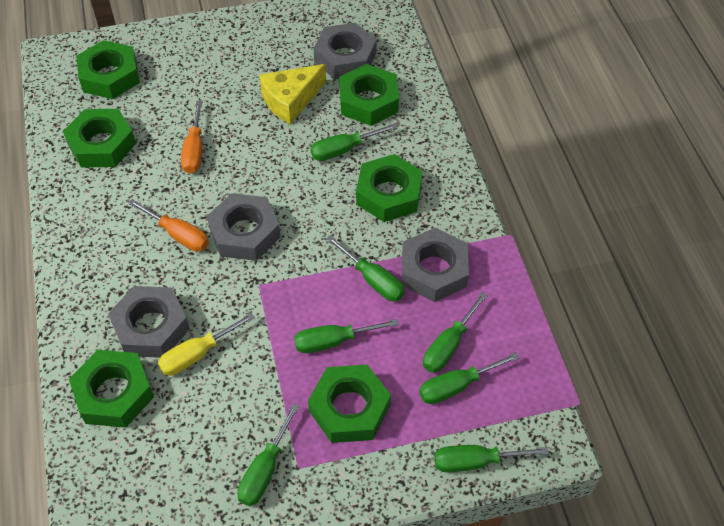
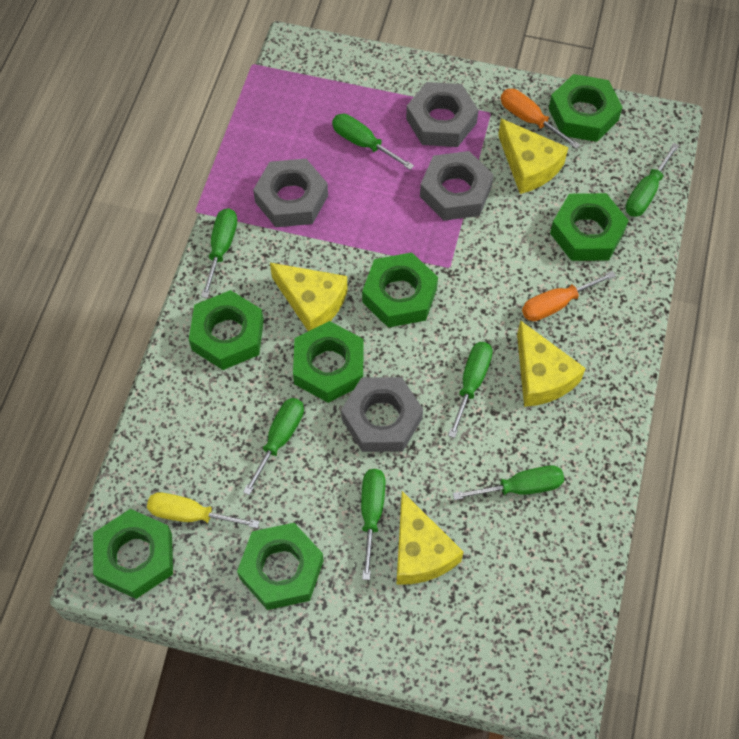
green nut: 6 -> 7
yellow cheese: 1 -> 4

